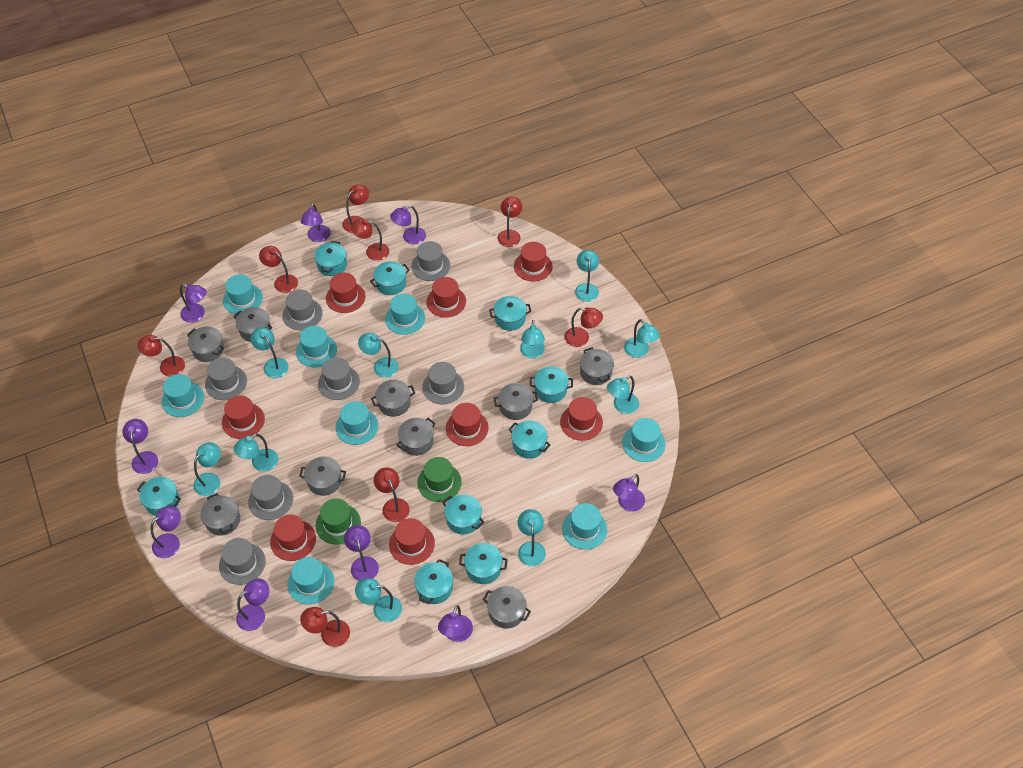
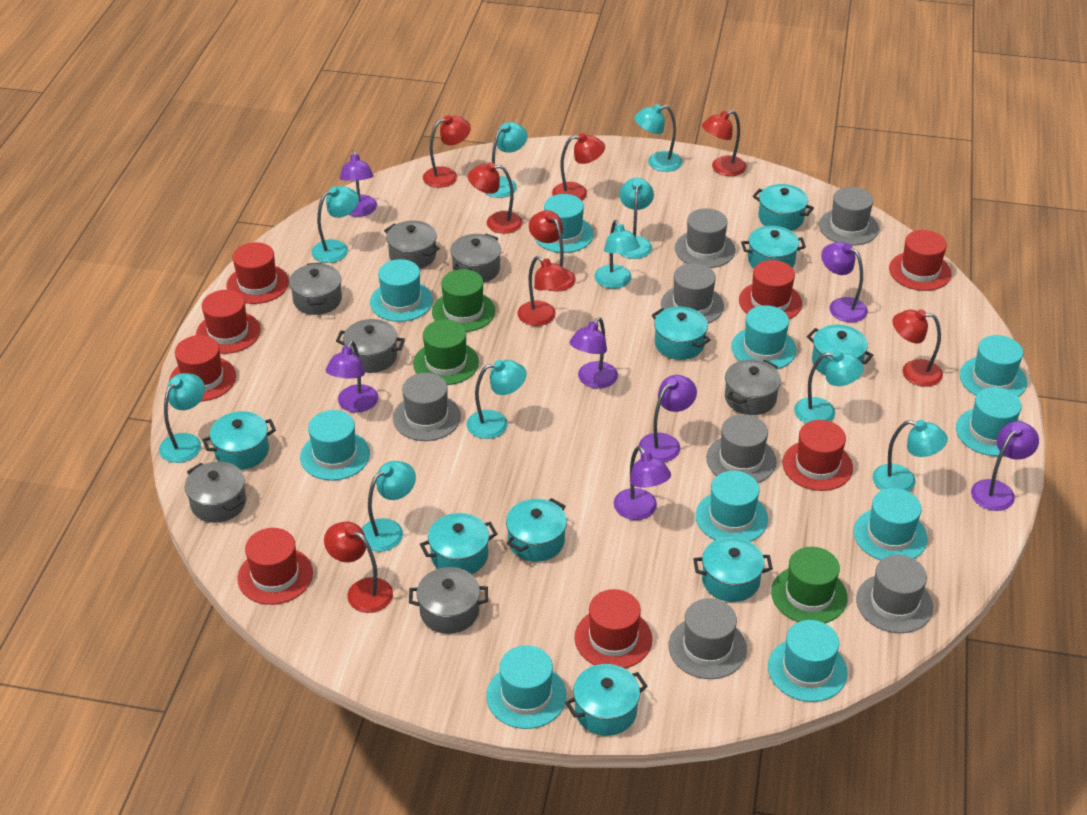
green hat: 2 -> 3
grey pot: 9 -> 7
purple lamp: 9 -> 7
turquoise hat: 8 -> 10

